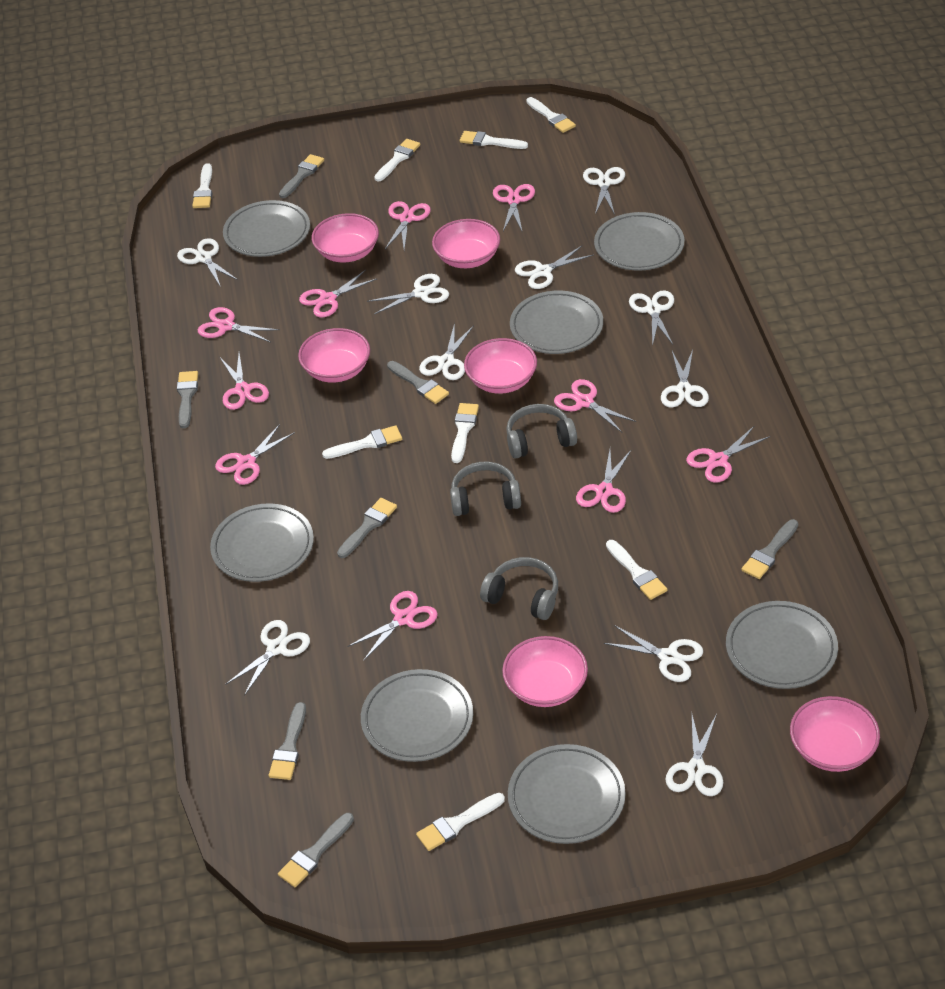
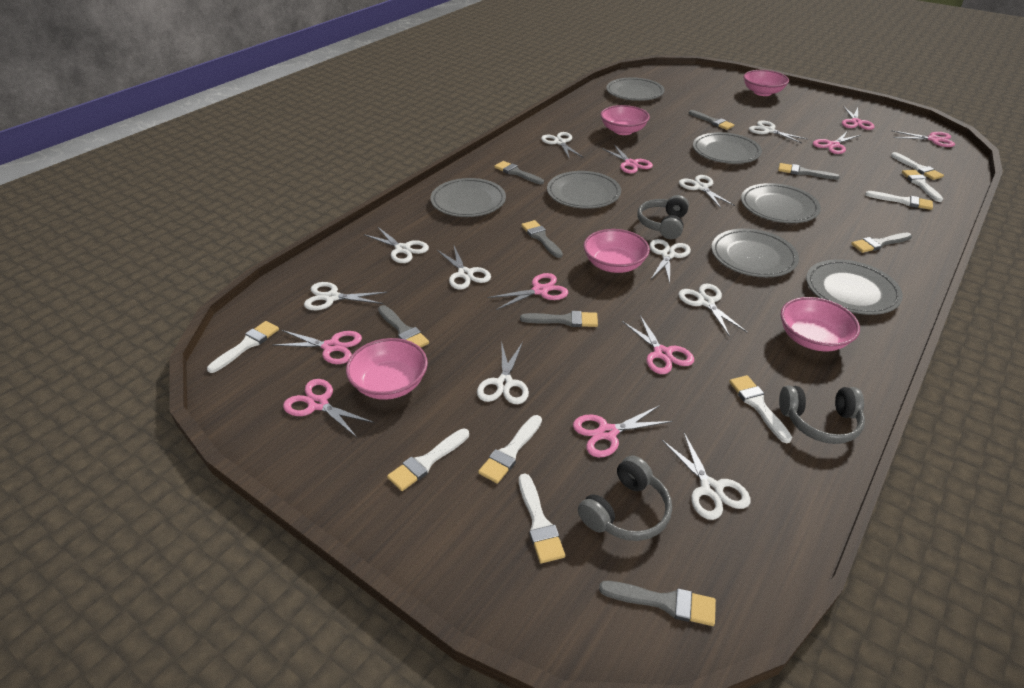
grey brush: 7 -> 8
pink bowl: 6 -> 5
pink scissors: 10 -> 9

